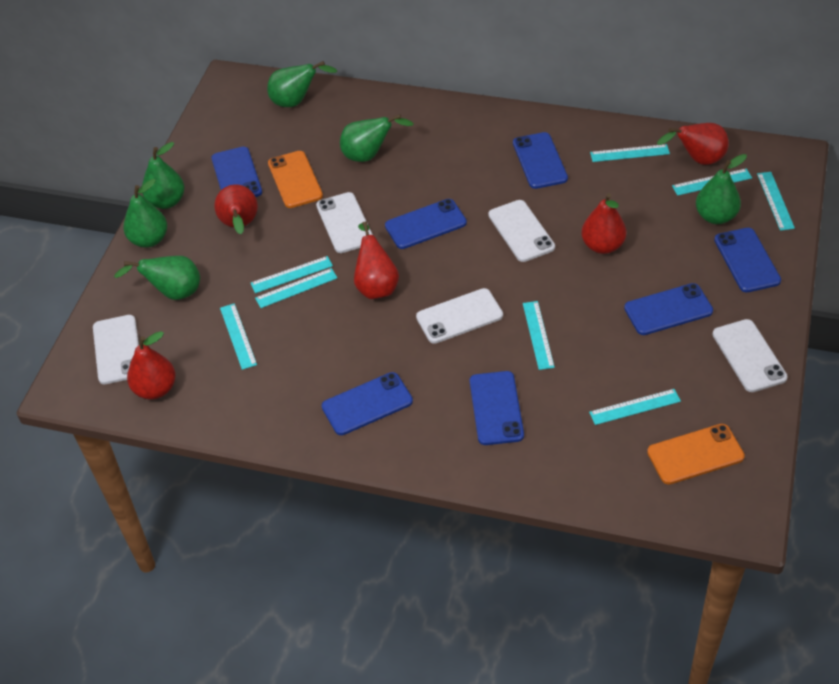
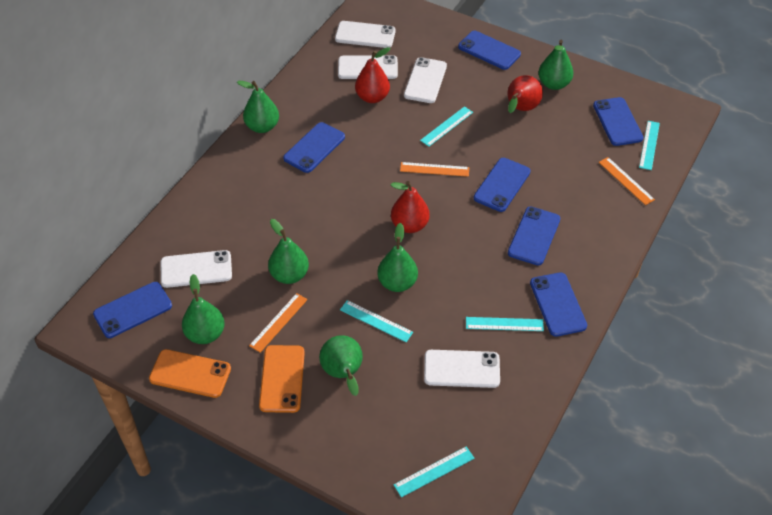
orange ruler: 0 -> 3
red pear: 5 -> 3
turquoise ruler: 8 -> 5

